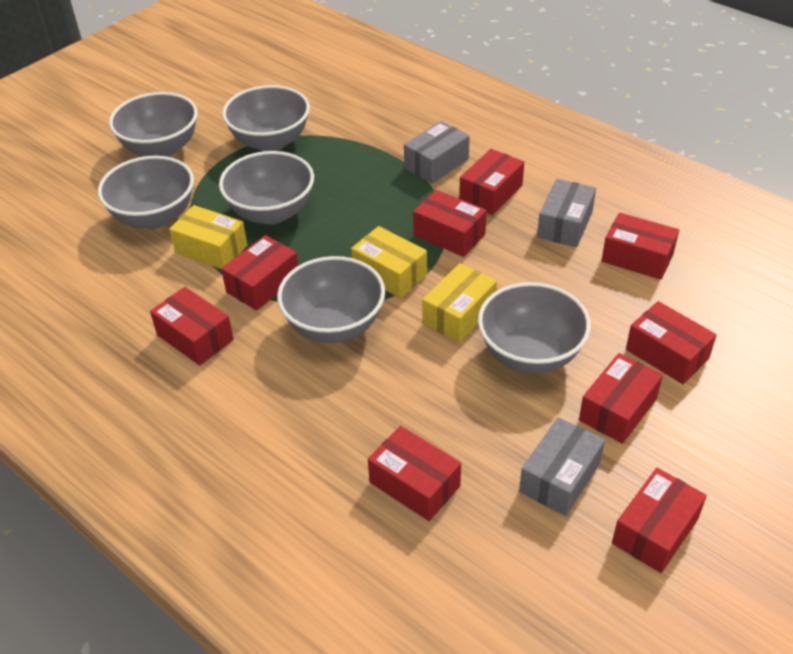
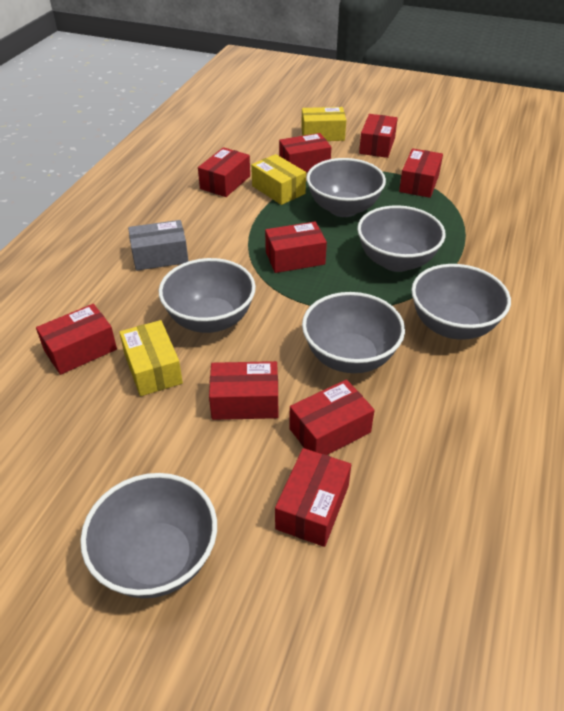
grey box: 3 -> 1

